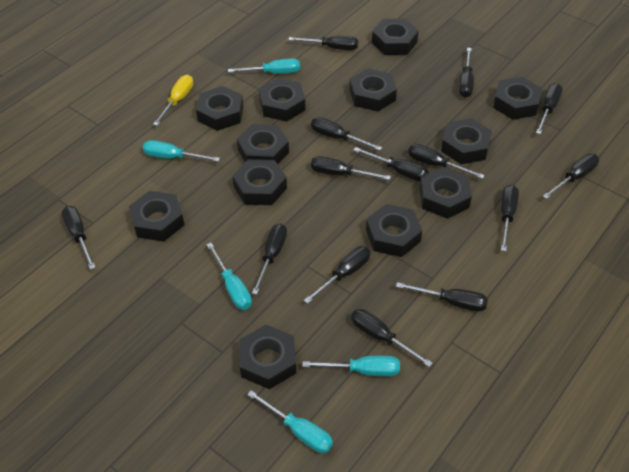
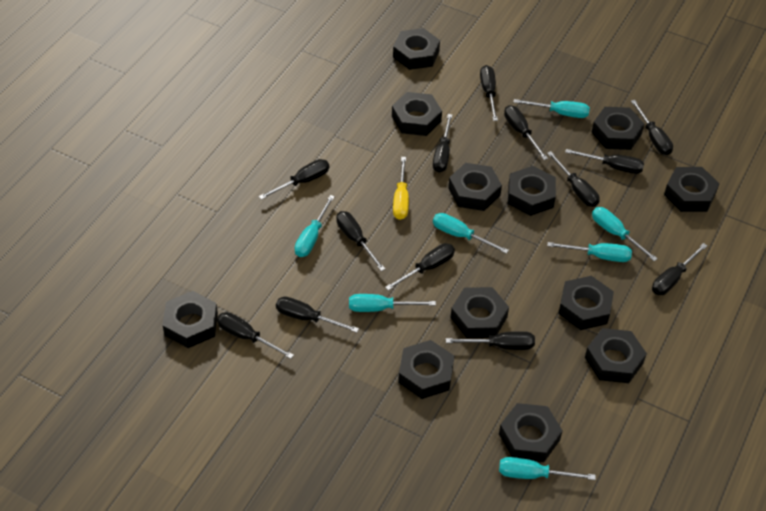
black screwdriver: 14 -> 13
turquoise screwdriver: 5 -> 7

